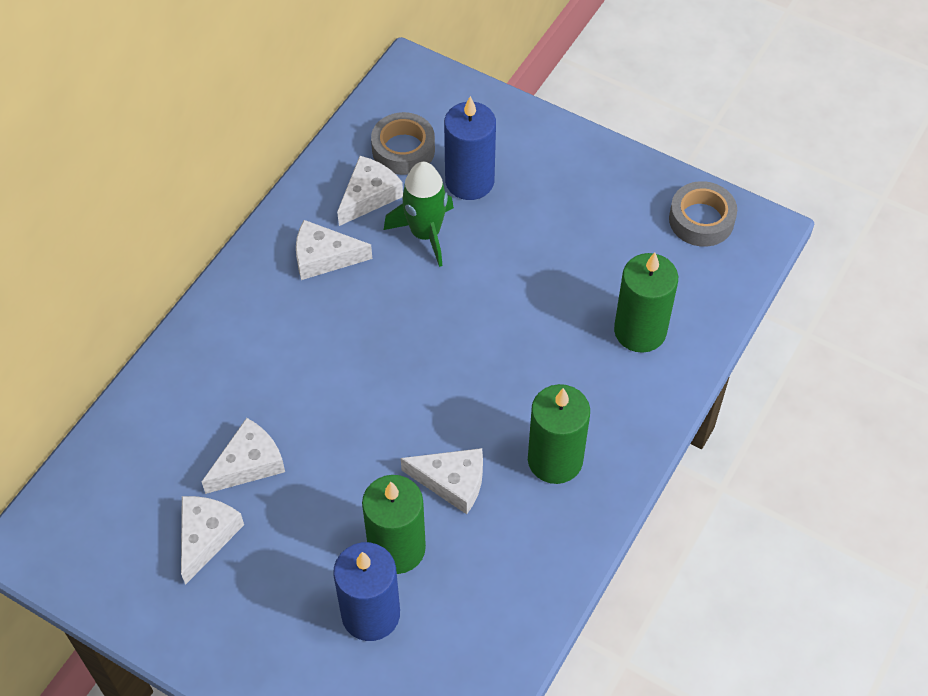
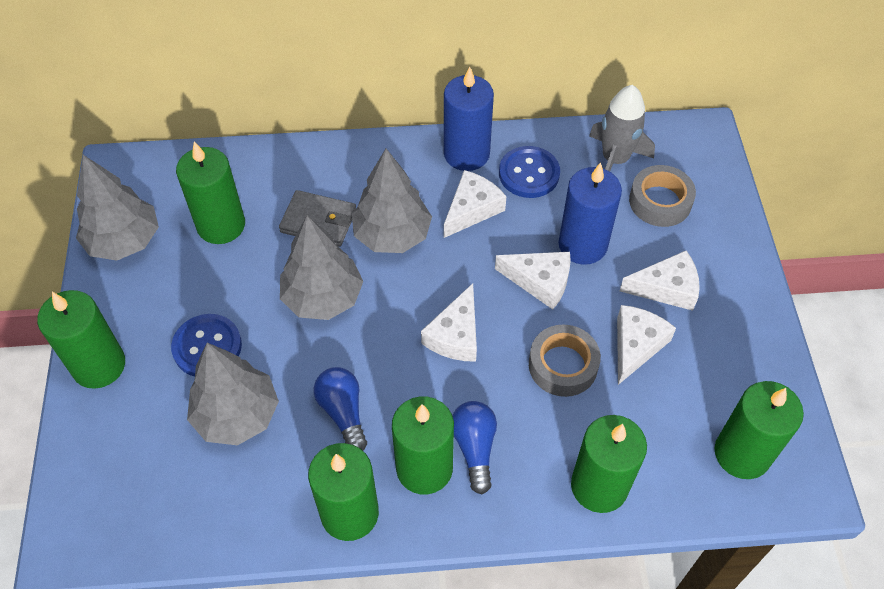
blue button: 0 -> 2
blue light bulb: 0 -> 2
green candle: 3 -> 6
green rocket: 1 -> 0
grey rocket: 0 -> 1
grey tree: 0 -> 4
grey wallet: 0 -> 1

